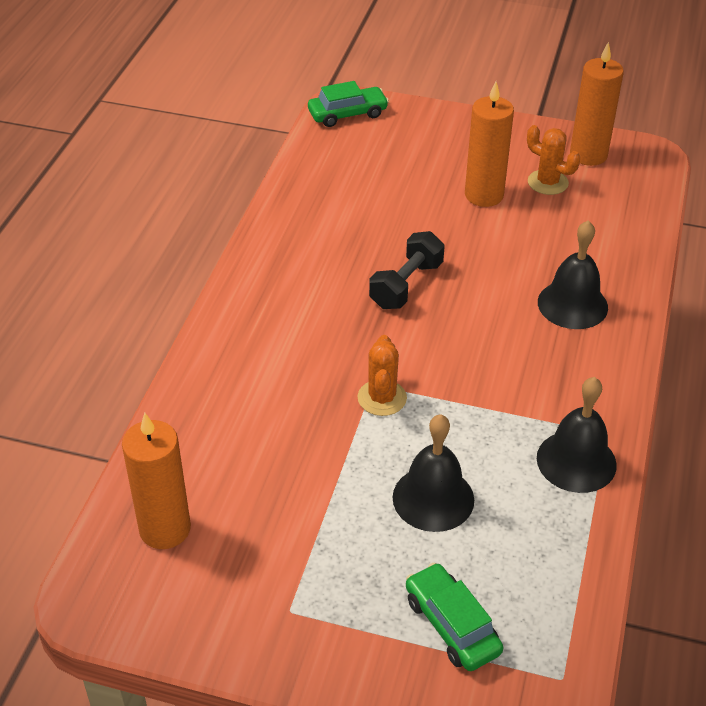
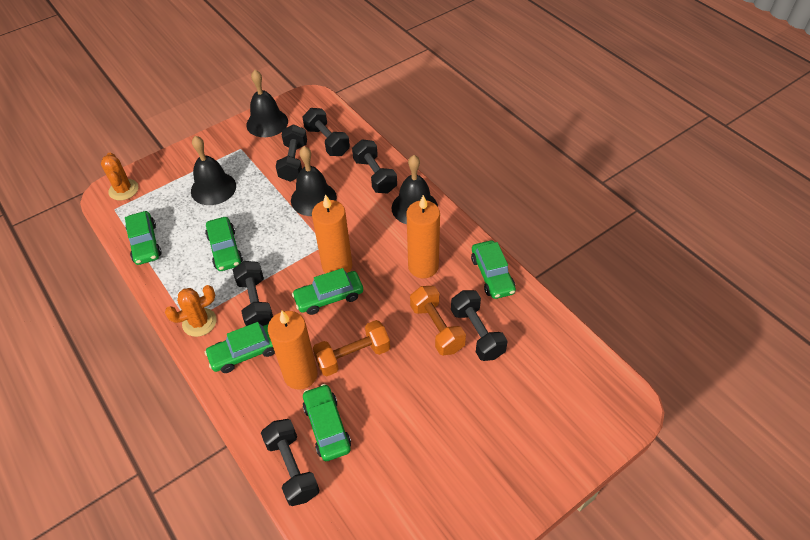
black bell: 3 -> 4
black dumbbell: 1 -> 6
green car: 2 -> 6
orange dumbbell: 0 -> 2

